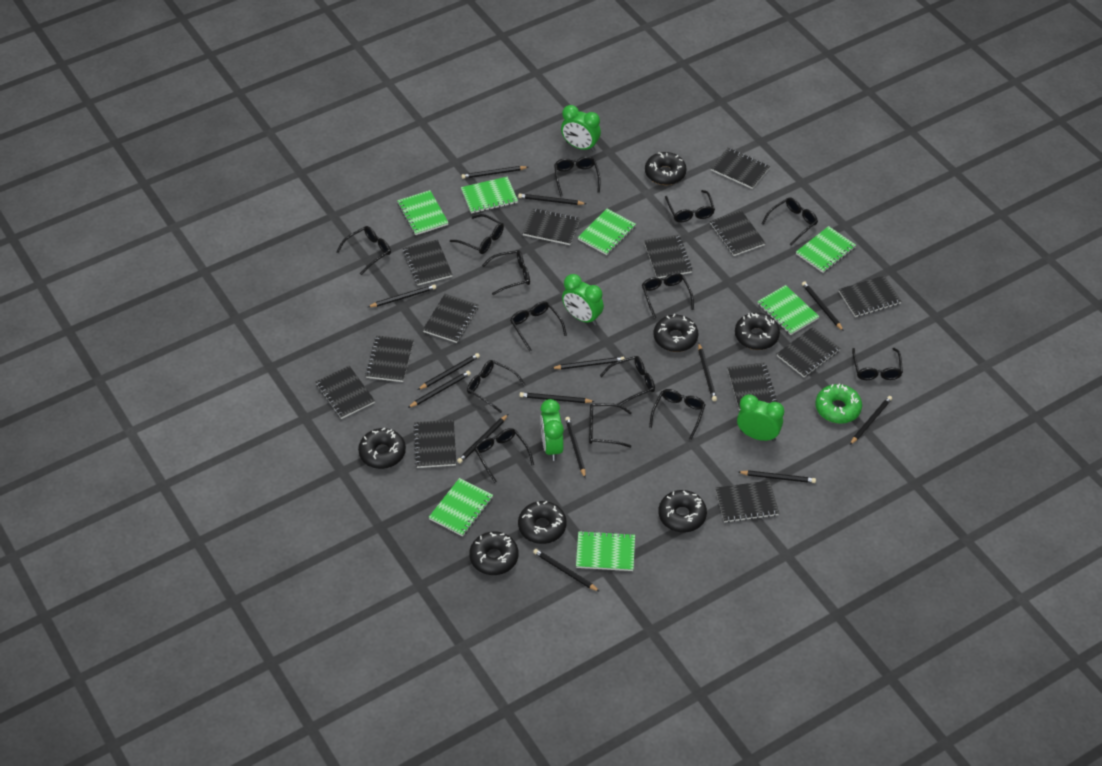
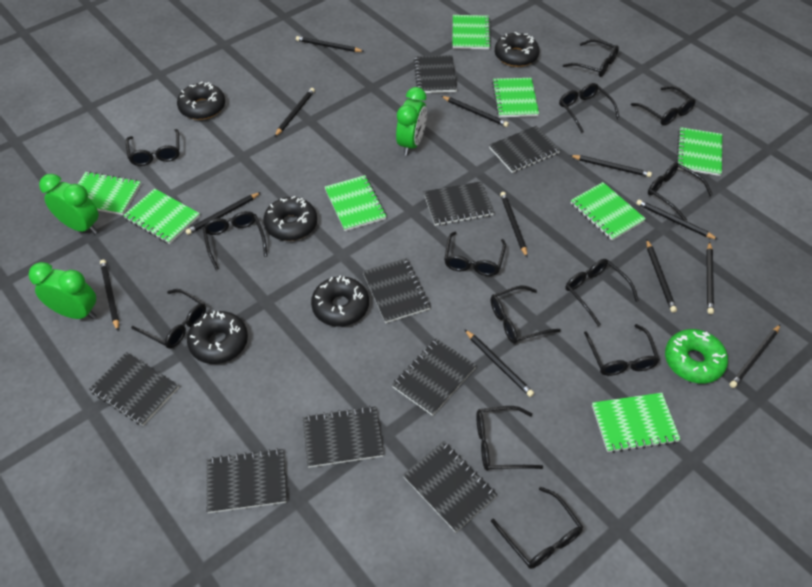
black donut: 7 -> 5
black glasses: 14 -> 13
black notebook: 13 -> 9
black pencil: 14 -> 12
green clock: 4 -> 3
green notebook: 7 -> 8

